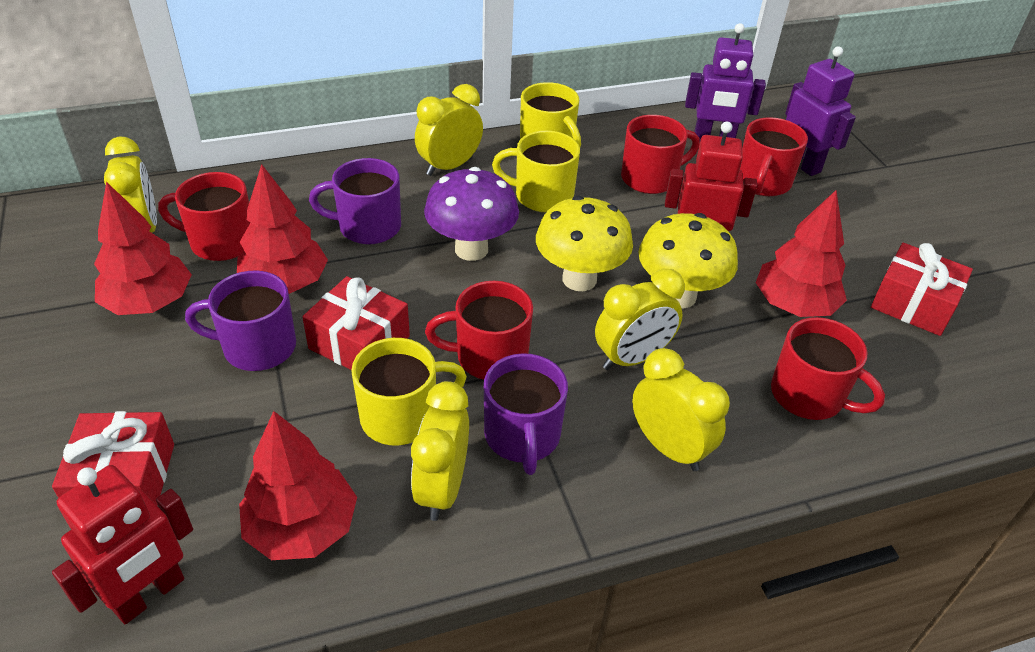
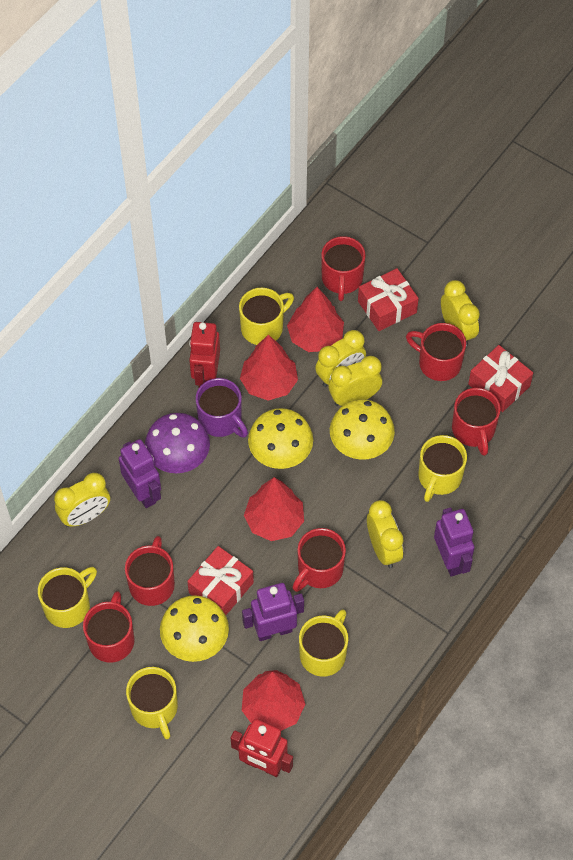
purple mug: 3 -> 1
purple robot: 2 -> 3
red mug: 5 -> 6
yellow mug: 3 -> 5
yellow mushroom: 2 -> 3

